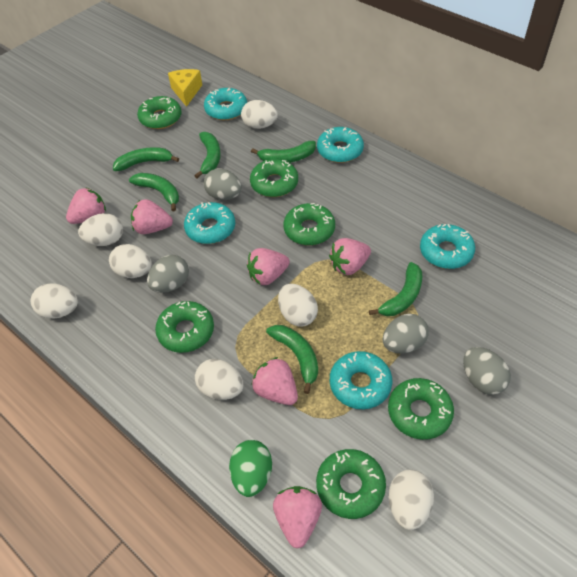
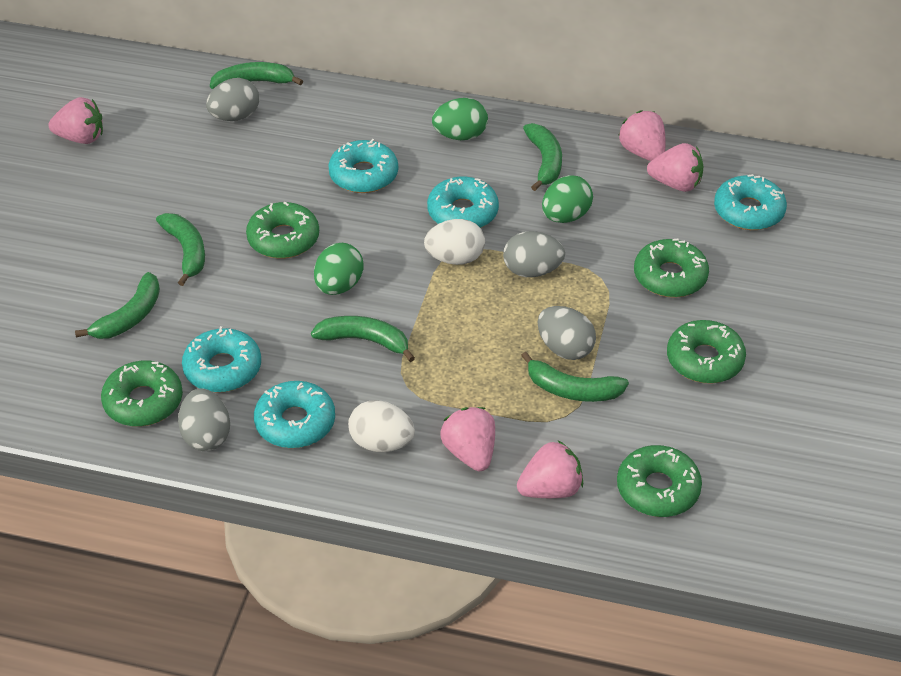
green donut: 6 -> 5
green egg: 1 -> 3
pink strawberry: 6 -> 5
white egg: 7 -> 2
yellow cheese: 1 -> 0

